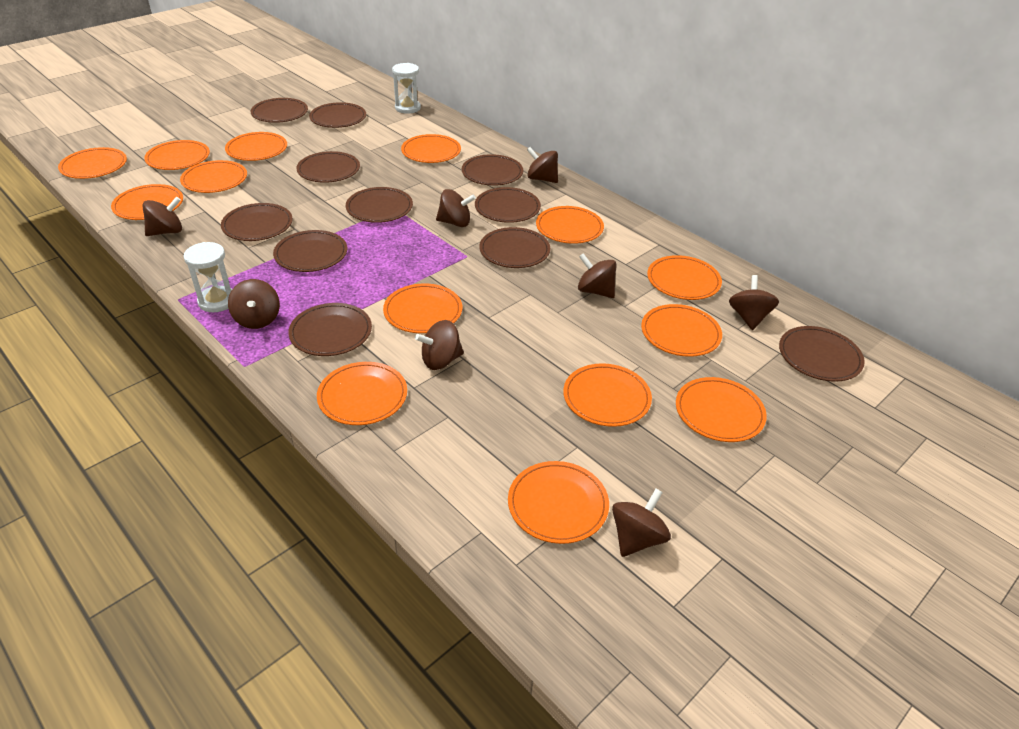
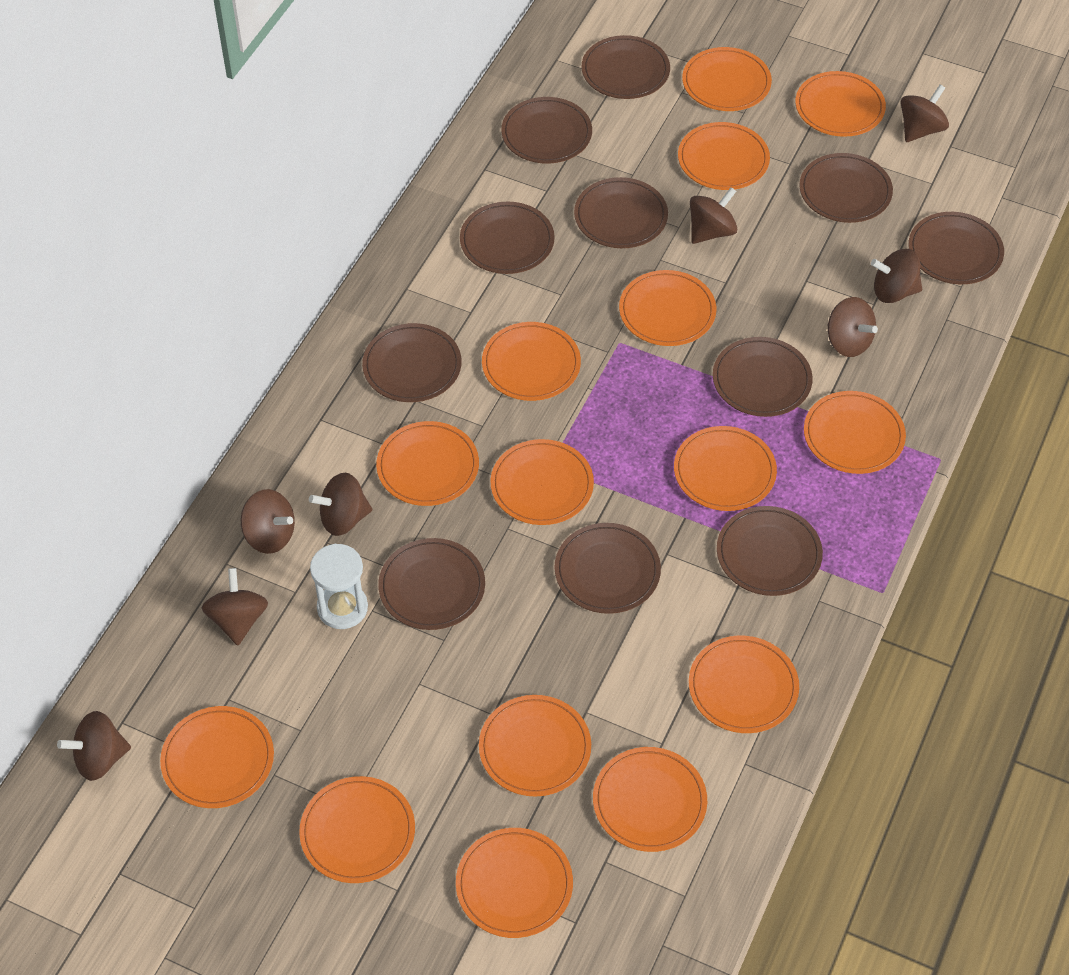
orange plate: 14 -> 15
white hourglass: 2 -> 1

